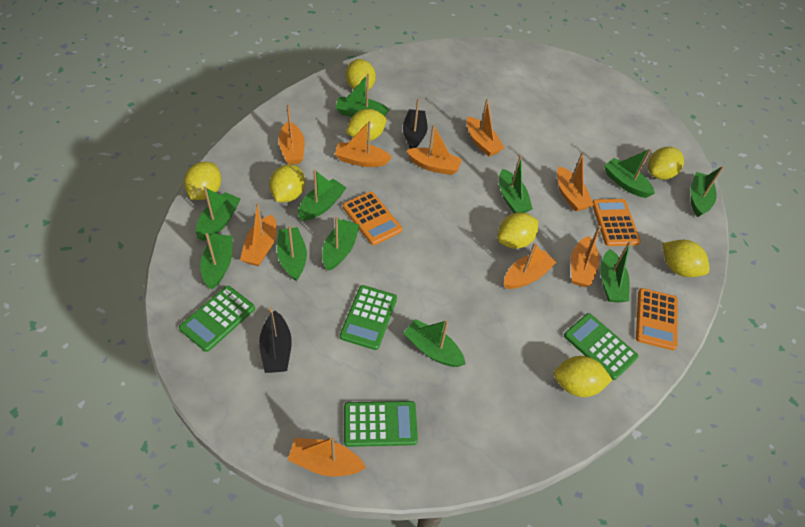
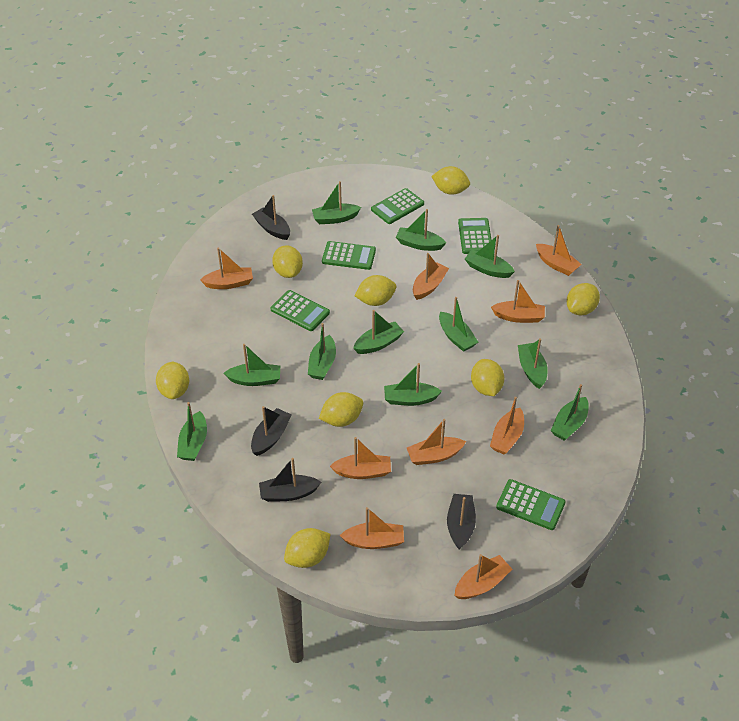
black boat: 2 -> 4
green calculator: 4 -> 5
orange calculator: 3 -> 0

